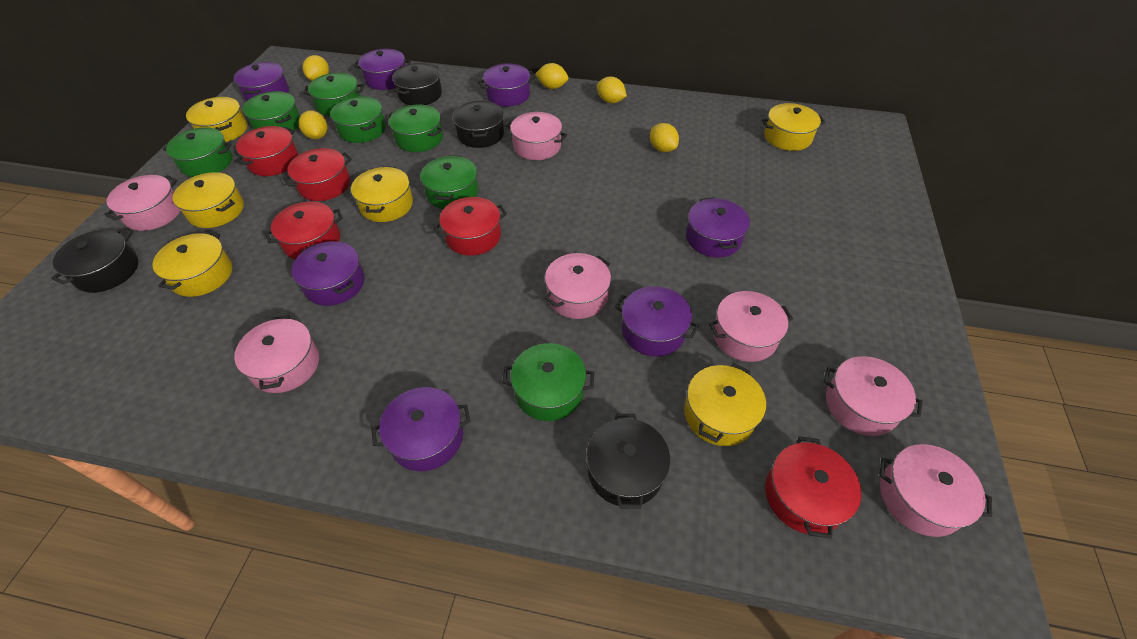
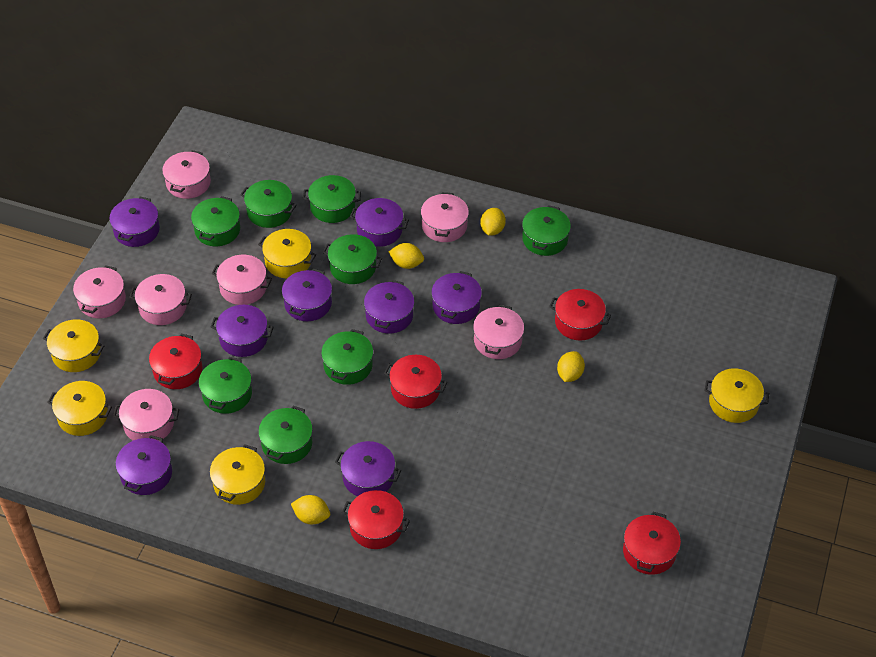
black pot: 4 -> 0
green pot: 7 -> 8
purple pot: 7 -> 8
yellow lemon: 5 -> 4
yellow pot: 6 -> 5

